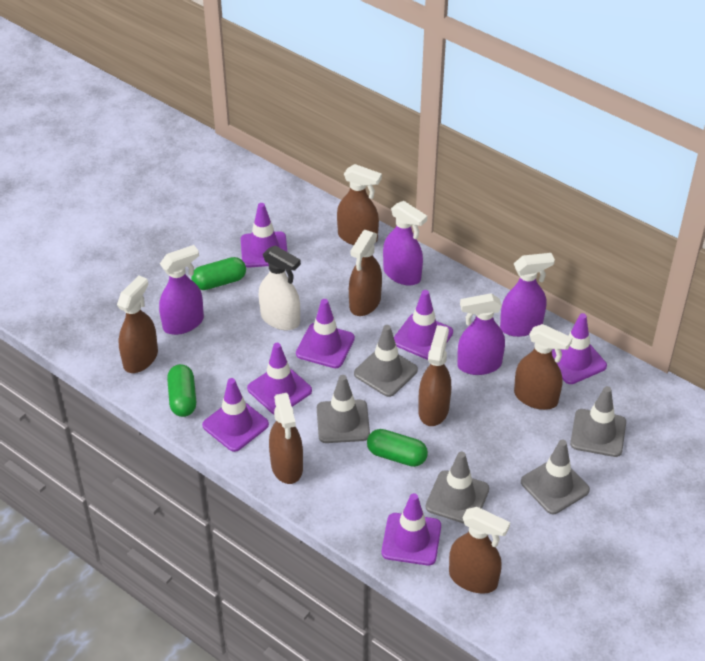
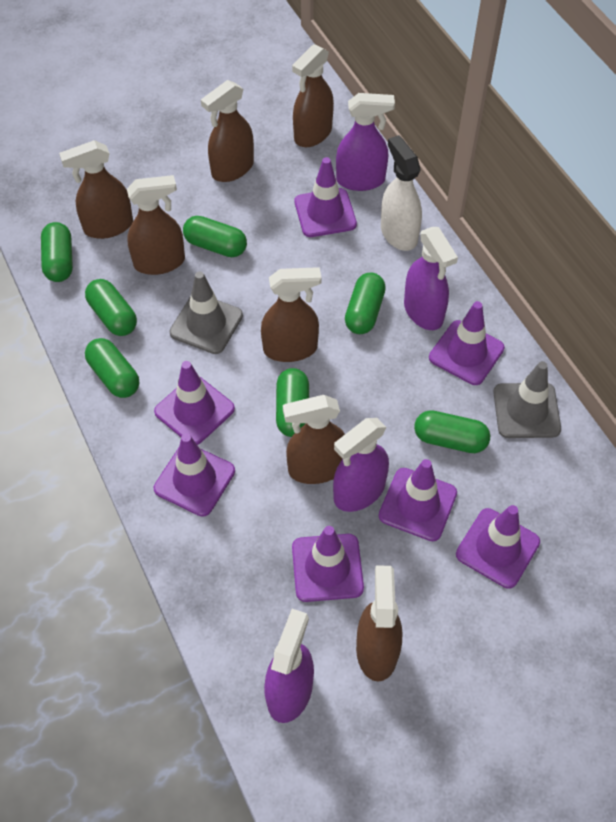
green capsule: 3 -> 7
grey traffic cone: 5 -> 2

